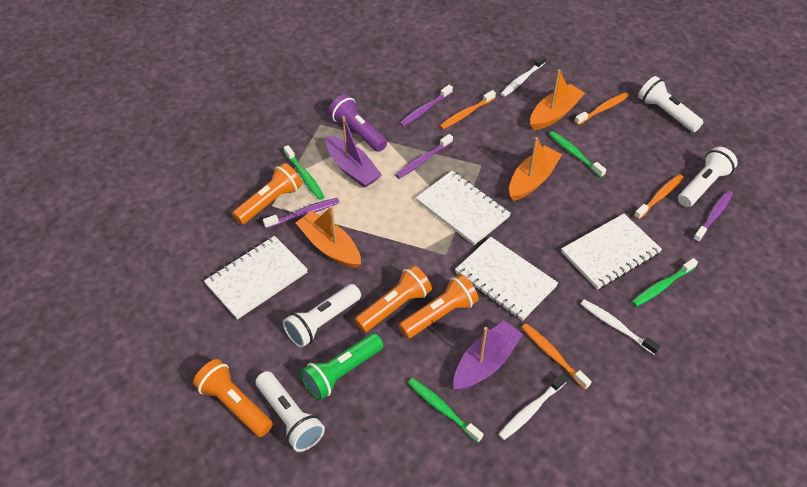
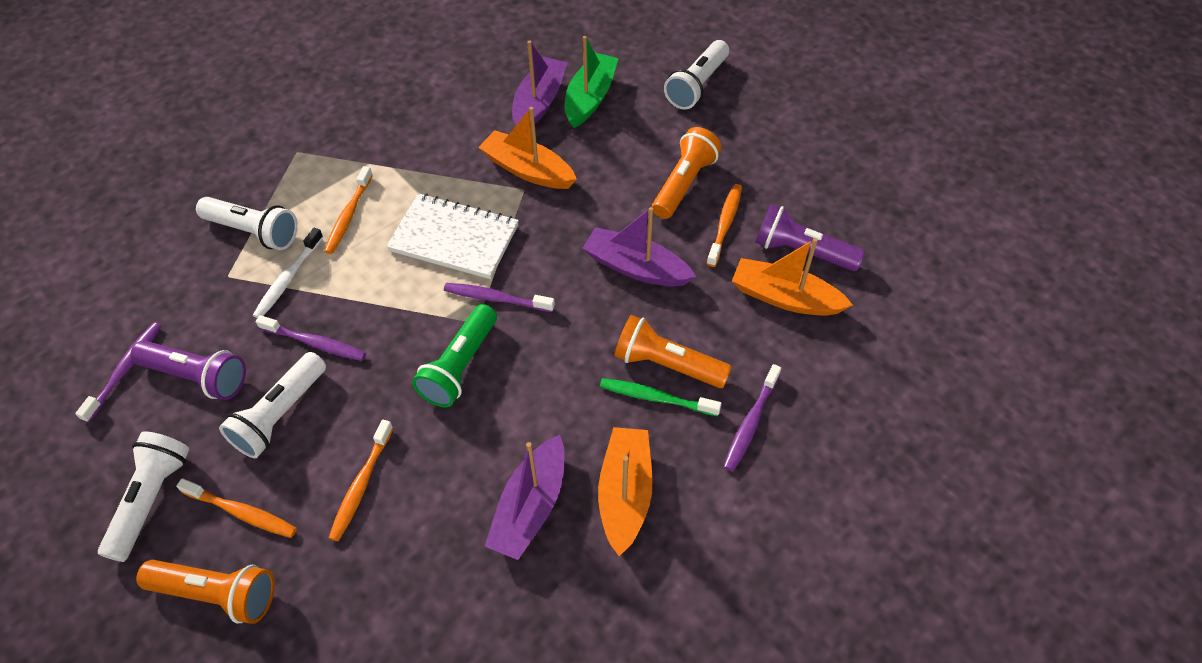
green boat: 0 -> 1
green toothbrush: 4 -> 1
orange flashlight: 4 -> 3
purple boat: 2 -> 3
purple flashlight: 1 -> 2
white notebook: 4 -> 1
white toothbrush: 3 -> 1

